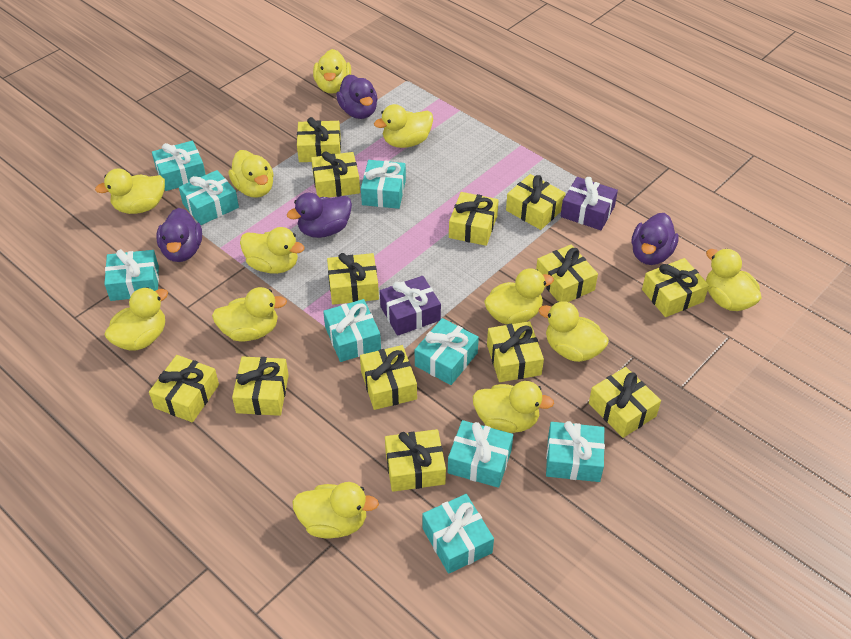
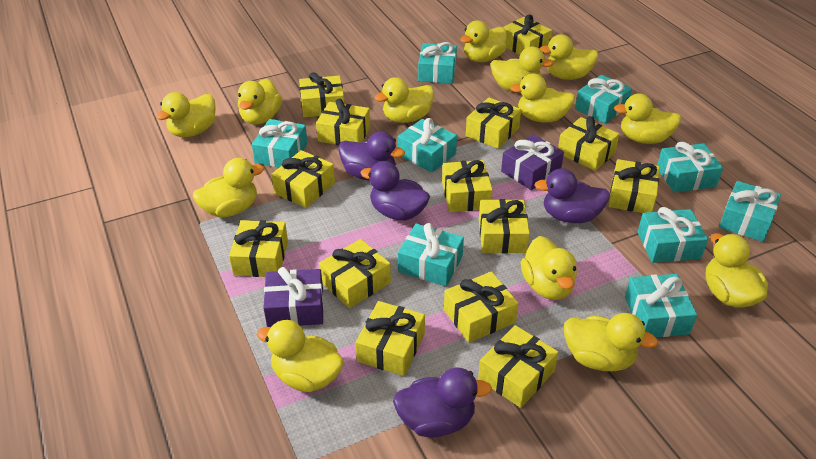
yellow duck: 12 -> 13
yellow gift: 13 -> 14

